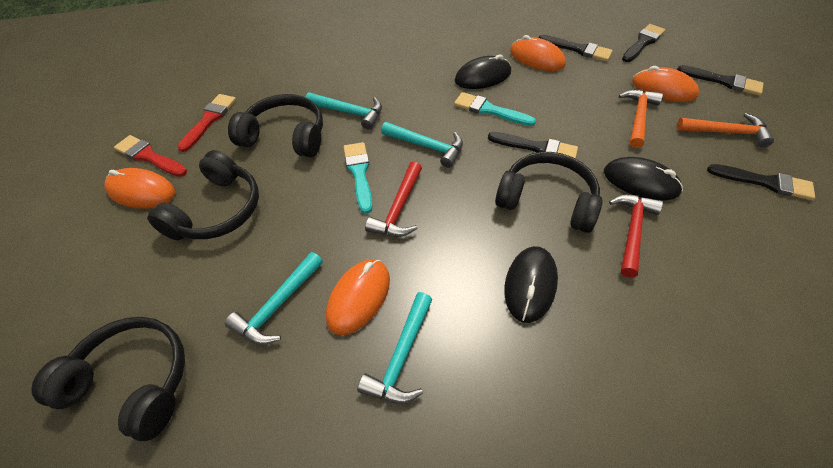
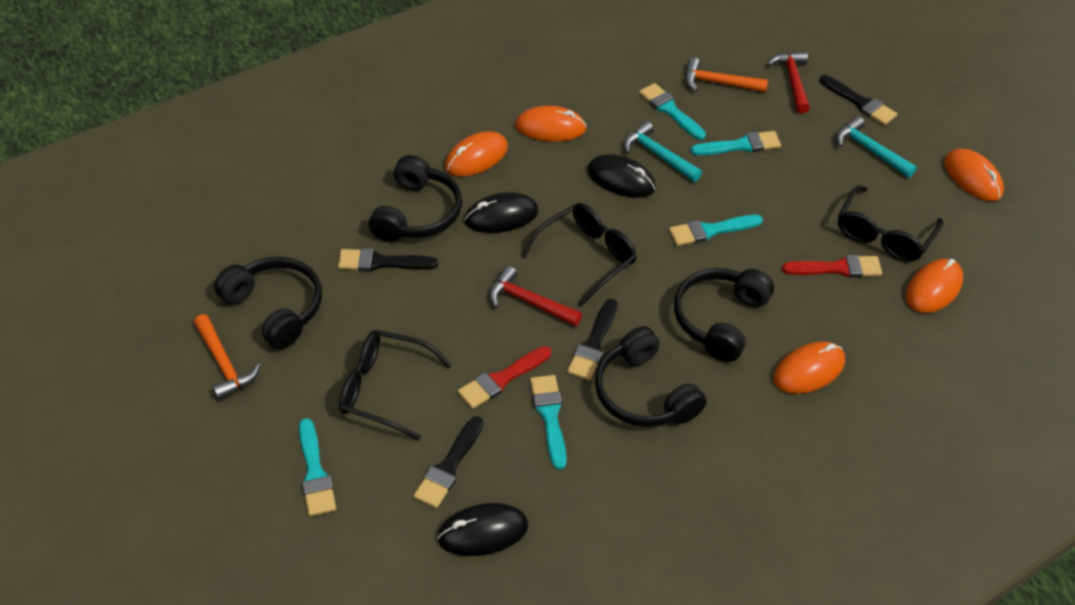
black brush: 5 -> 4
black glasses: 0 -> 3
orange mouse: 4 -> 5
turquoise brush: 2 -> 5
turquoise hammer: 4 -> 2

